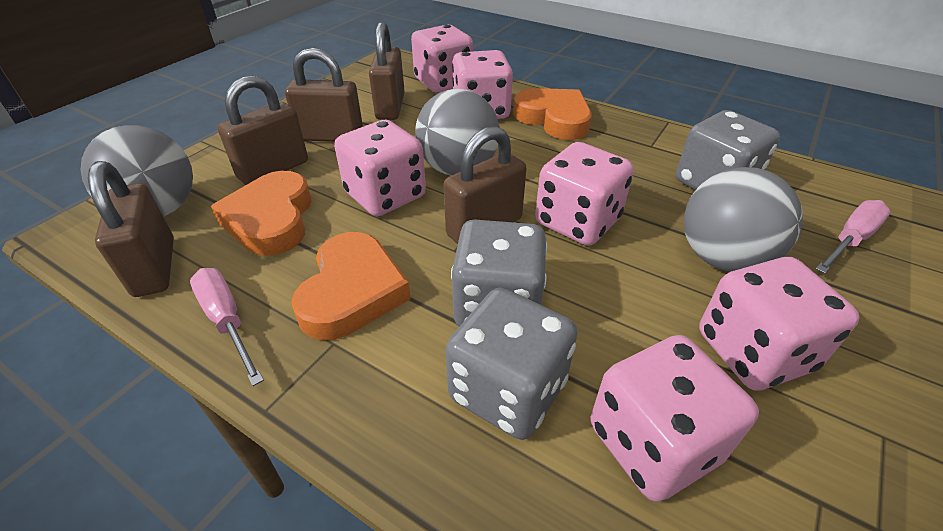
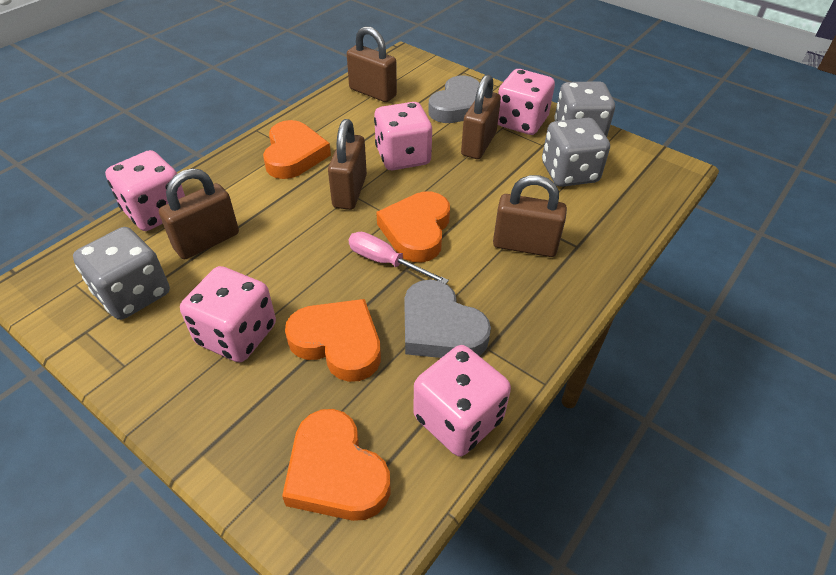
grey ball: 3 -> 0
grey heart: 0 -> 2
orange heart: 3 -> 4
pink dice: 6 -> 5
pink screwdriver: 2 -> 1

